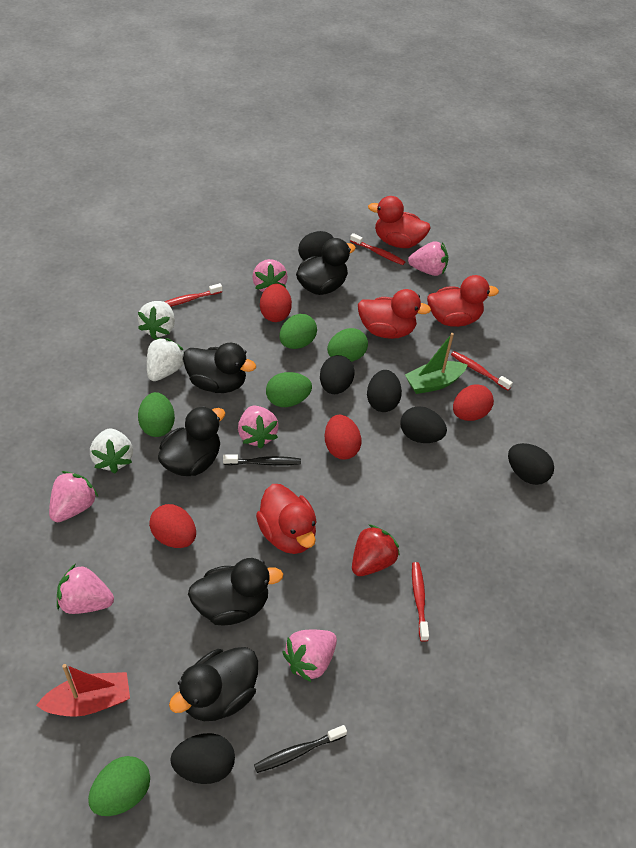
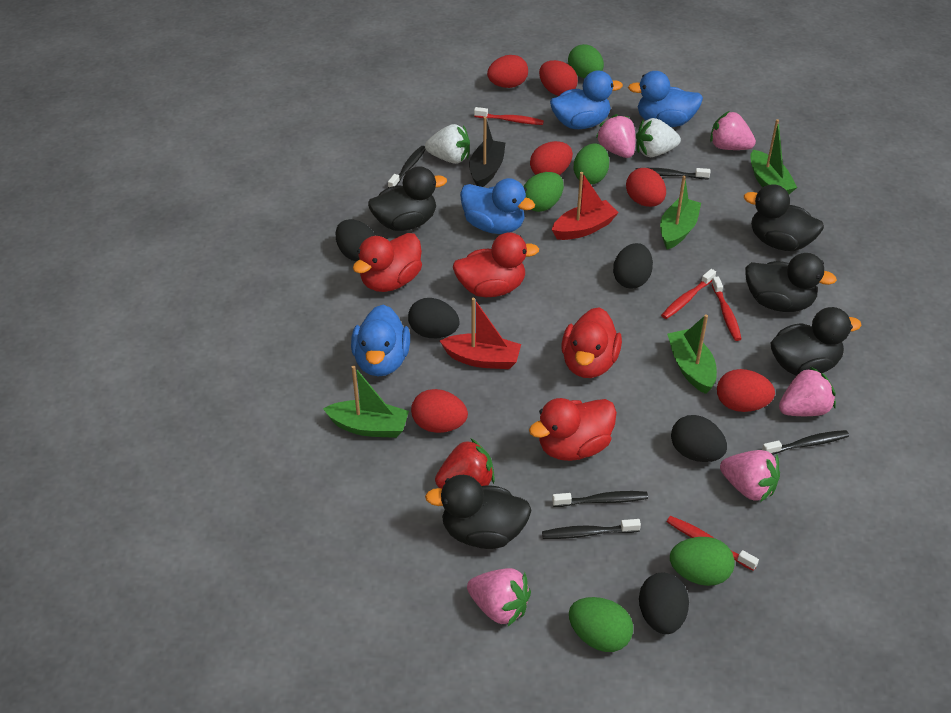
black boat: 0 -> 1
black egg: 6 -> 5
black toothbrush: 2 -> 5
blue duck: 0 -> 4
green boat: 1 -> 4
pink strawberry: 6 -> 5
red boat: 1 -> 2
red egg: 4 -> 6
white strawberry: 3 -> 2

